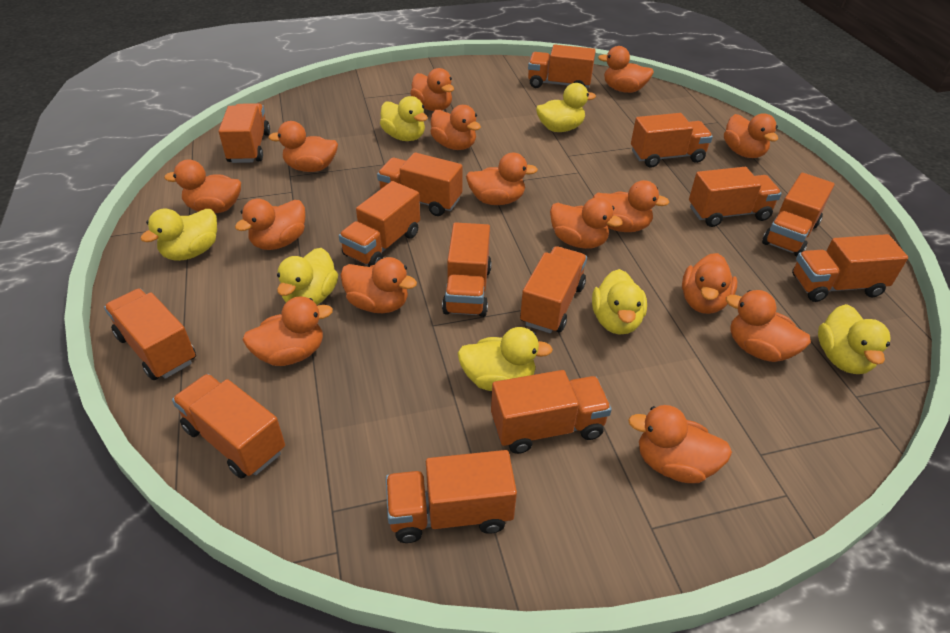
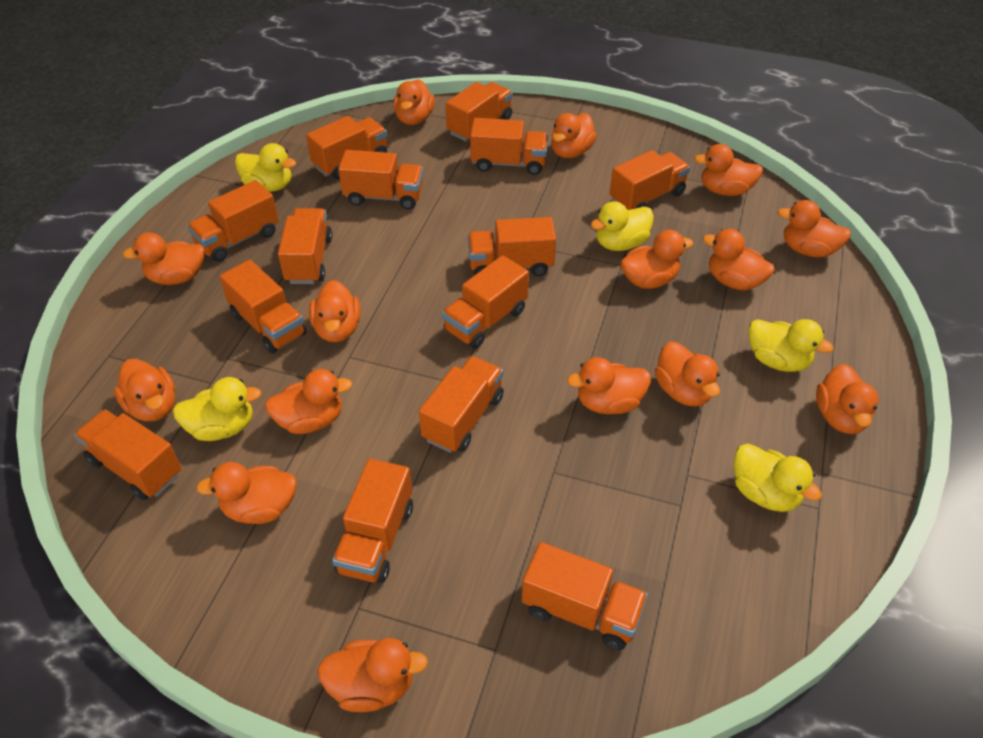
yellow duck: 7 -> 5

